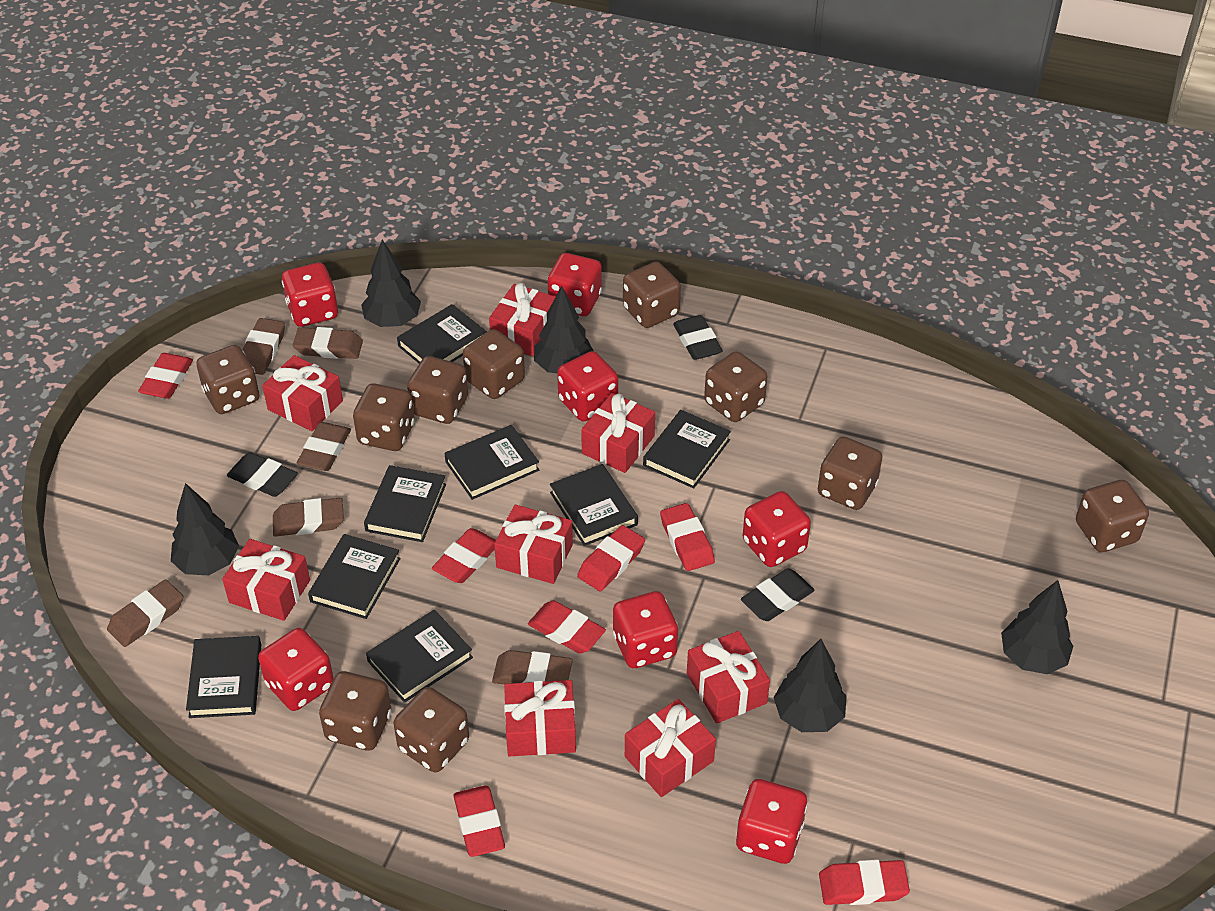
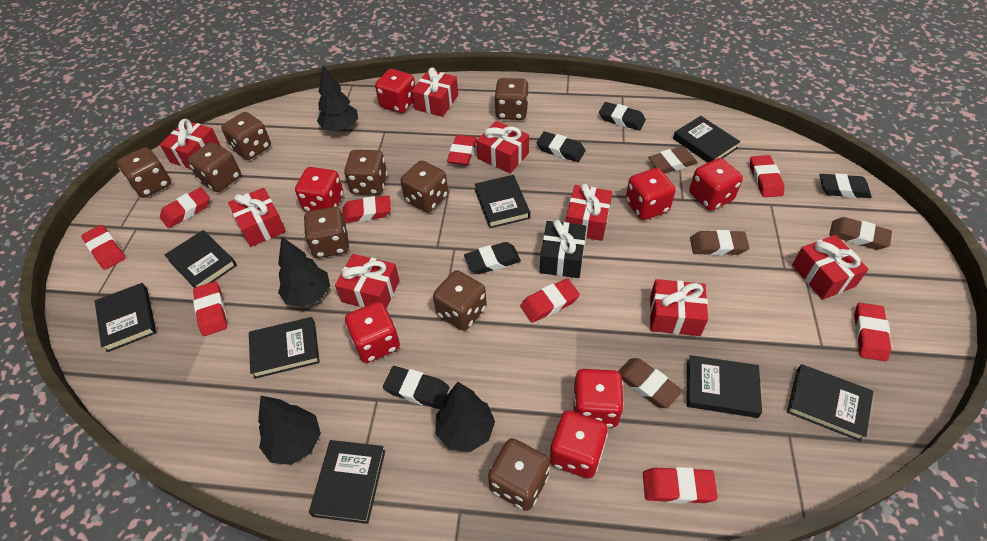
black eraser: 3 -> 5
black gift: 0 -> 1
black tree: 5 -> 4
brown dice: 10 -> 9
brown eraser: 6 -> 4
red eraser: 7 -> 9

